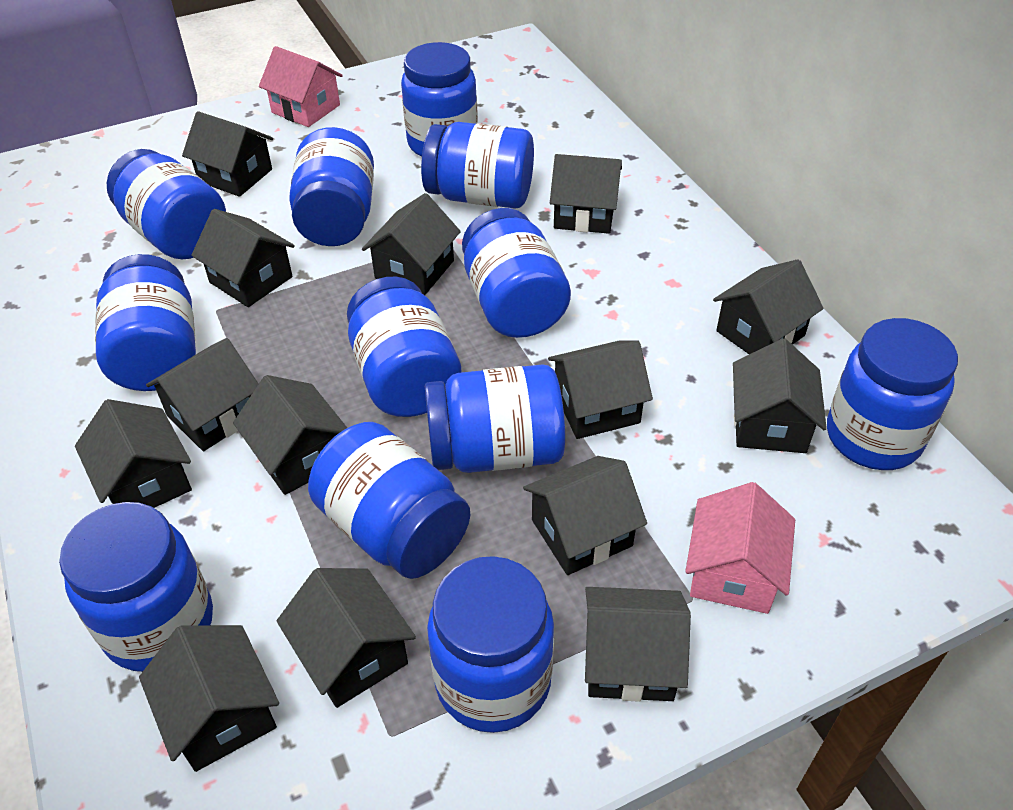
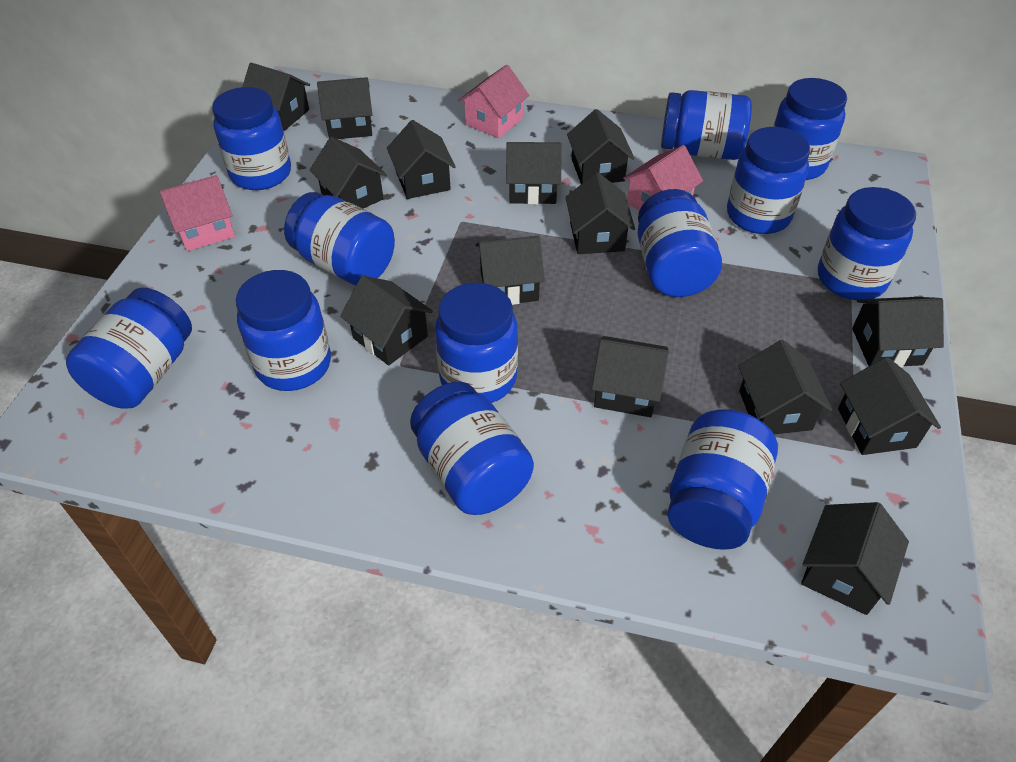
pink house: 2 -> 3

